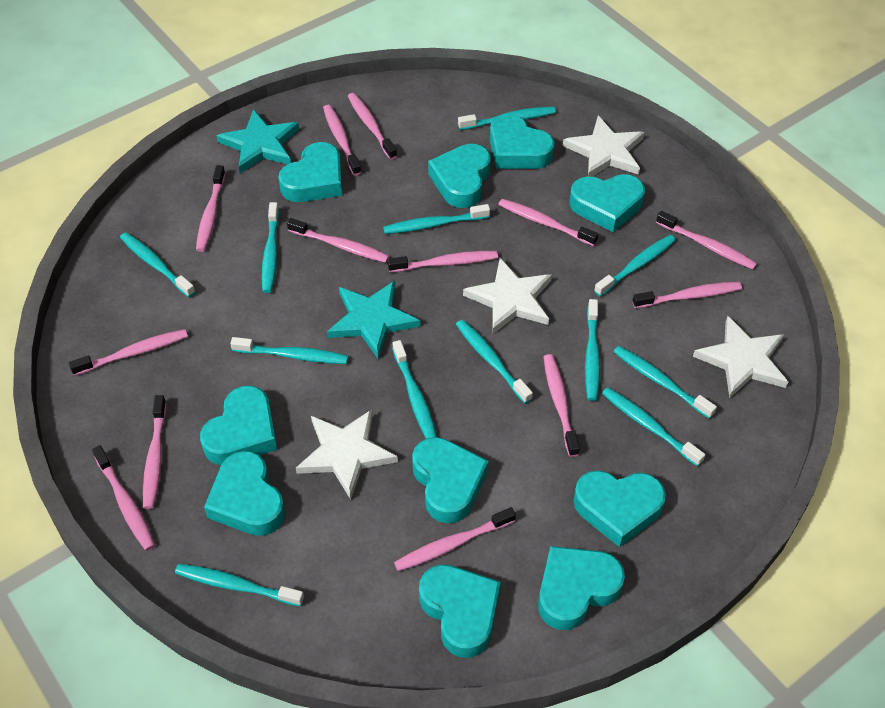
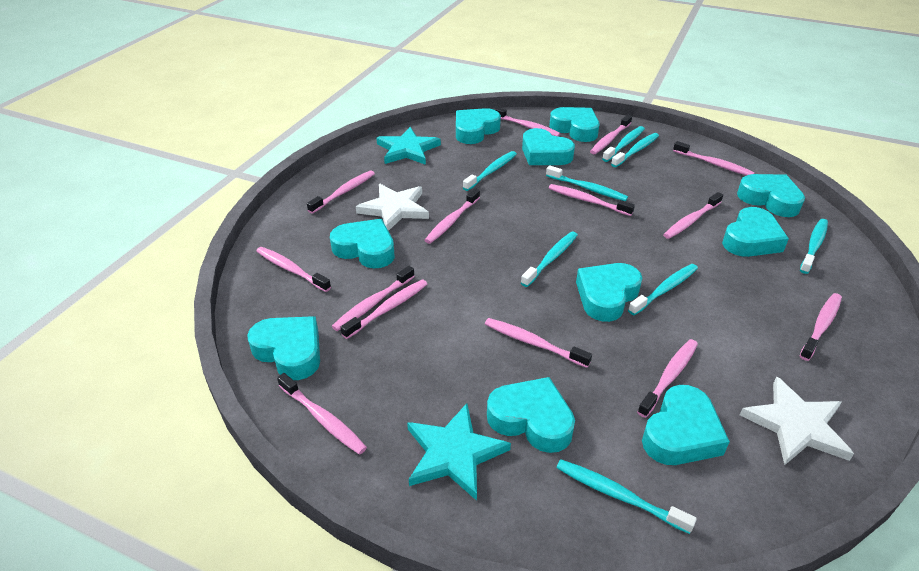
pink toothbrush: 13 -> 14
turquoise toothbrush: 12 -> 8
white star: 4 -> 2

